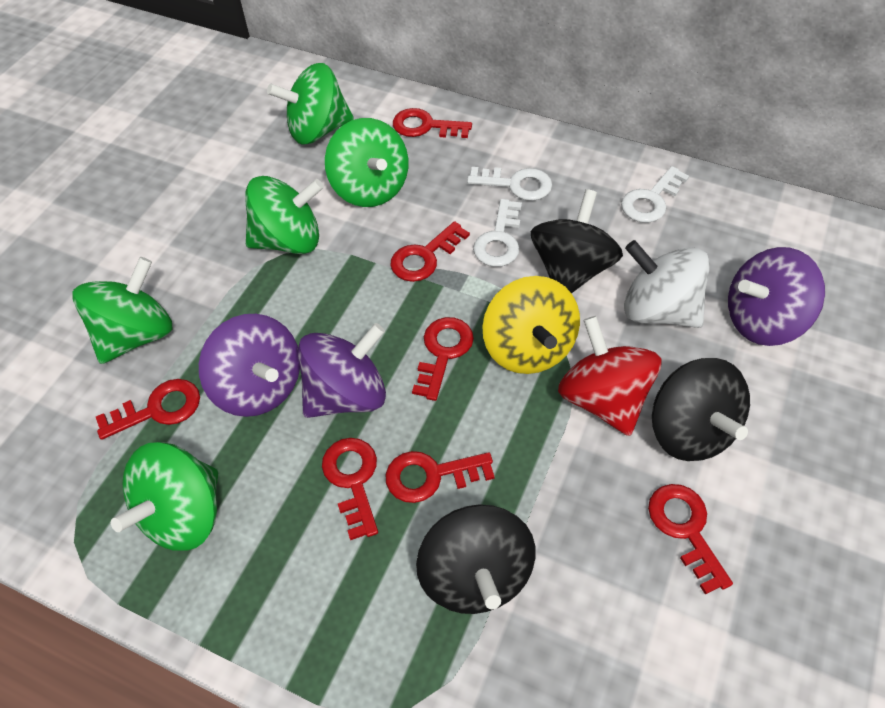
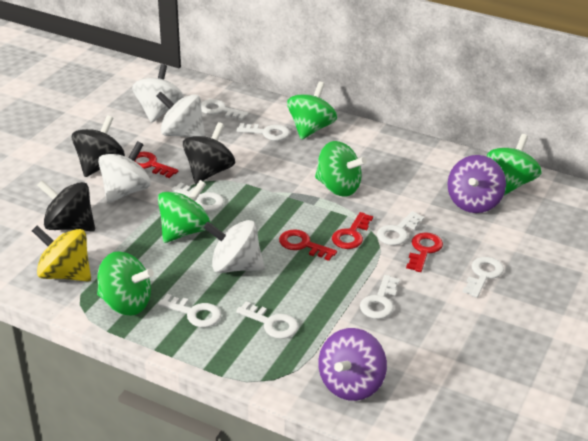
purple spinning top: 3 -> 2
red key: 7 -> 4
red spinning top: 1 -> 0
white key: 3 -> 8
white spinning top: 1 -> 4

